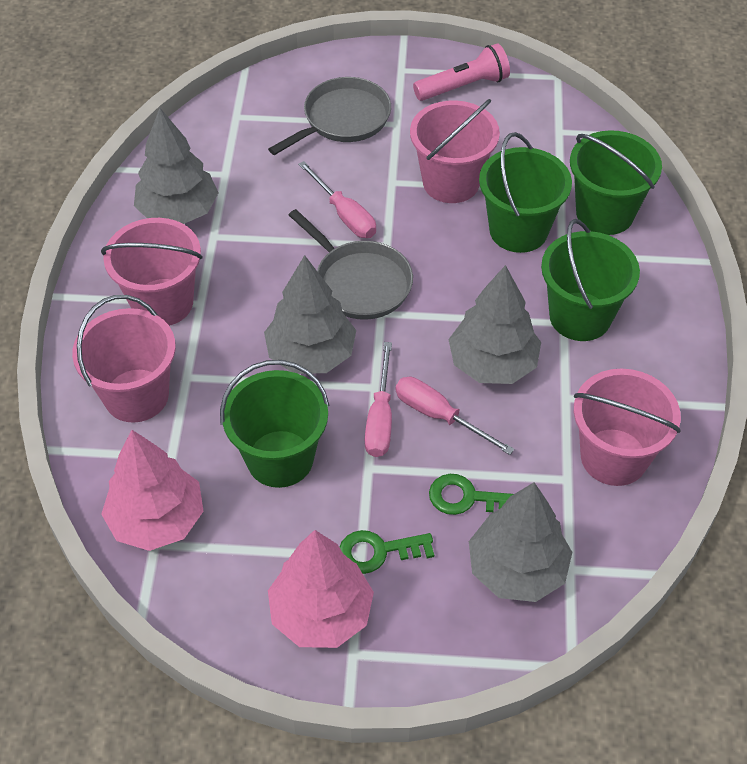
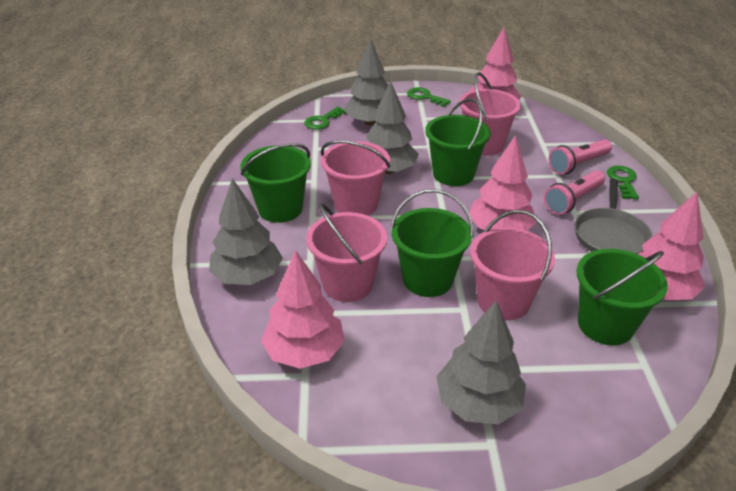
green key: 2 -> 3
grey pan: 2 -> 1
pink flashlight: 1 -> 2
pink screwdriver: 3 -> 0
pink tree: 2 -> 4

